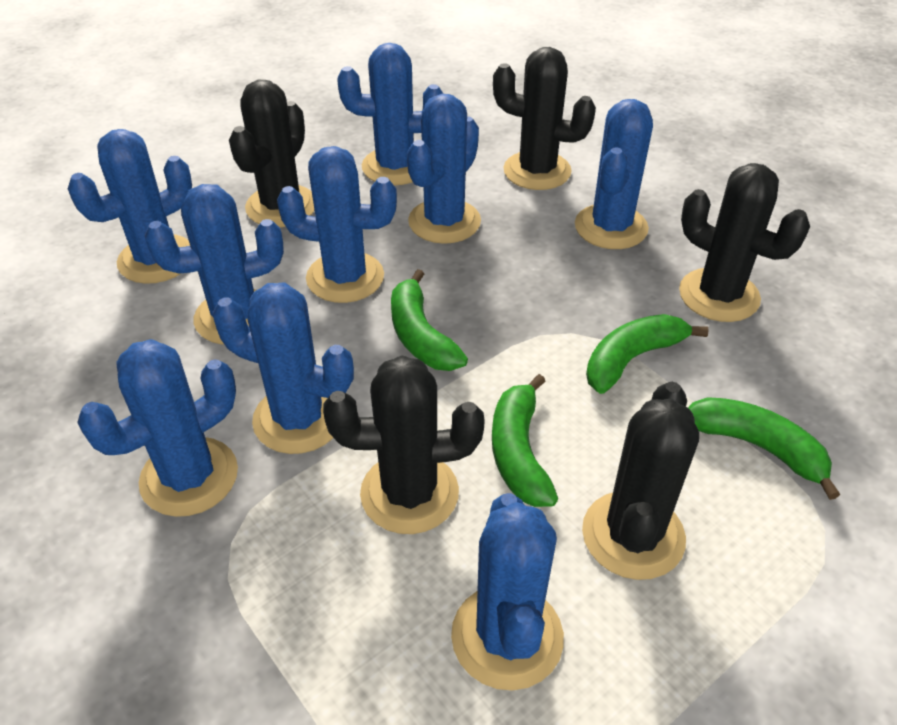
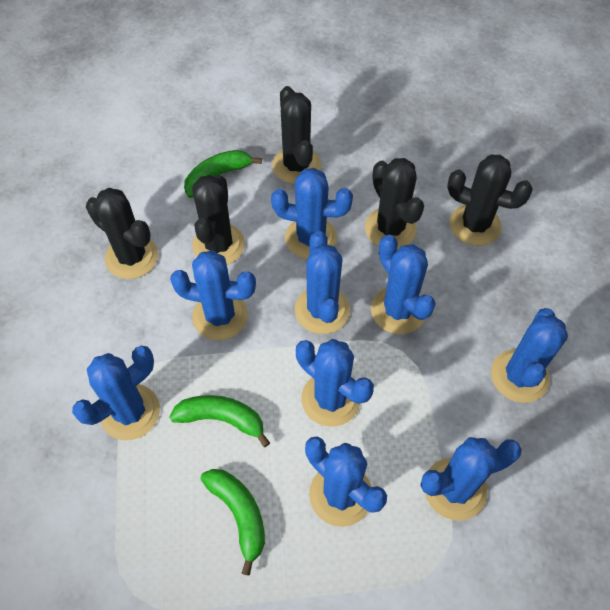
green banana: 4 -> 3

